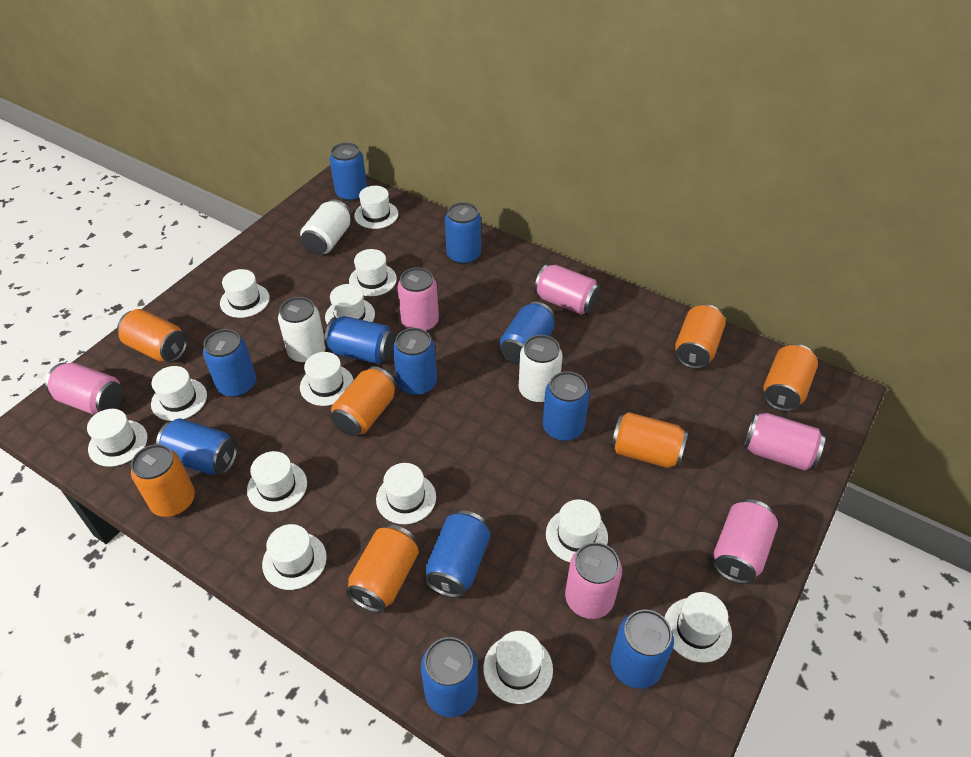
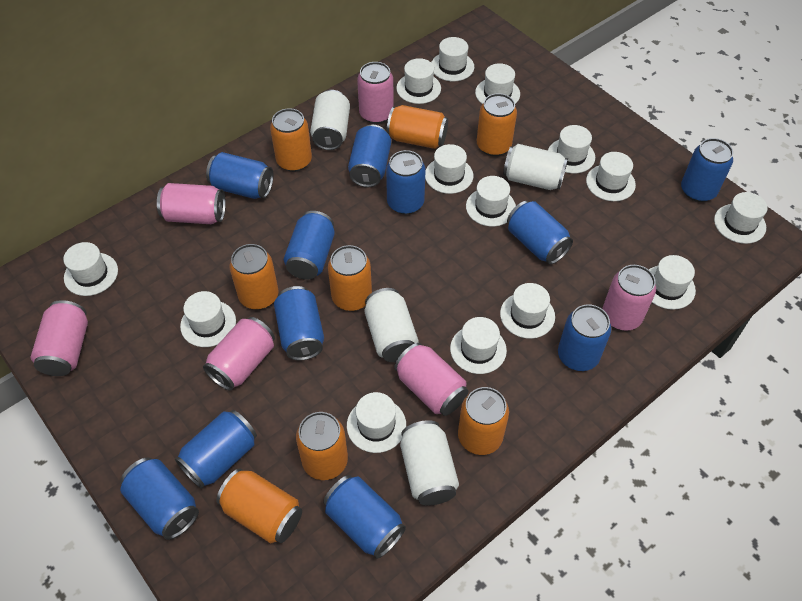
orange can: 7 -> 8
white can: 3 -> 4
white hat: 13 -> 14

